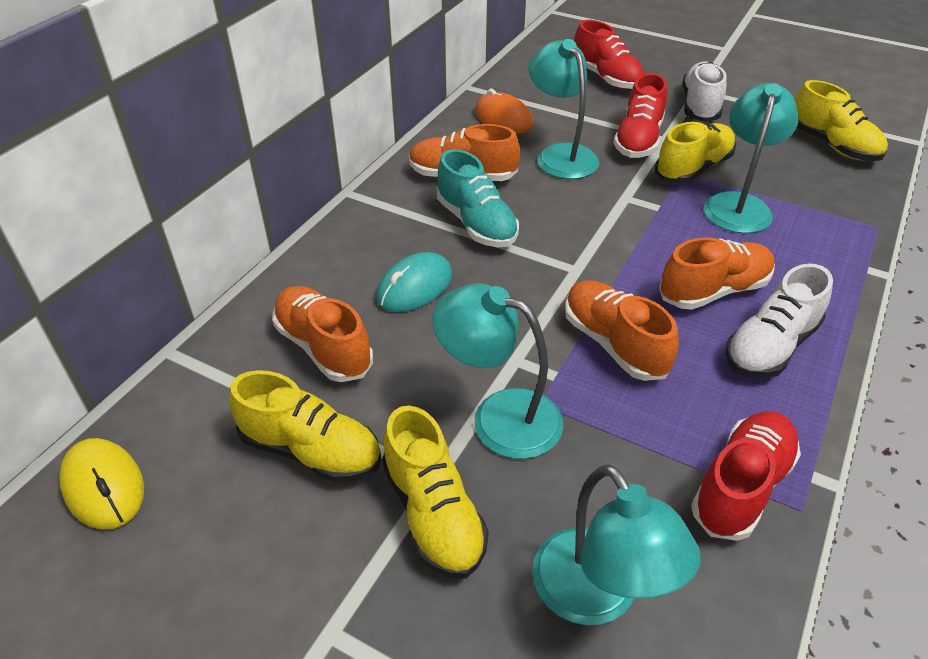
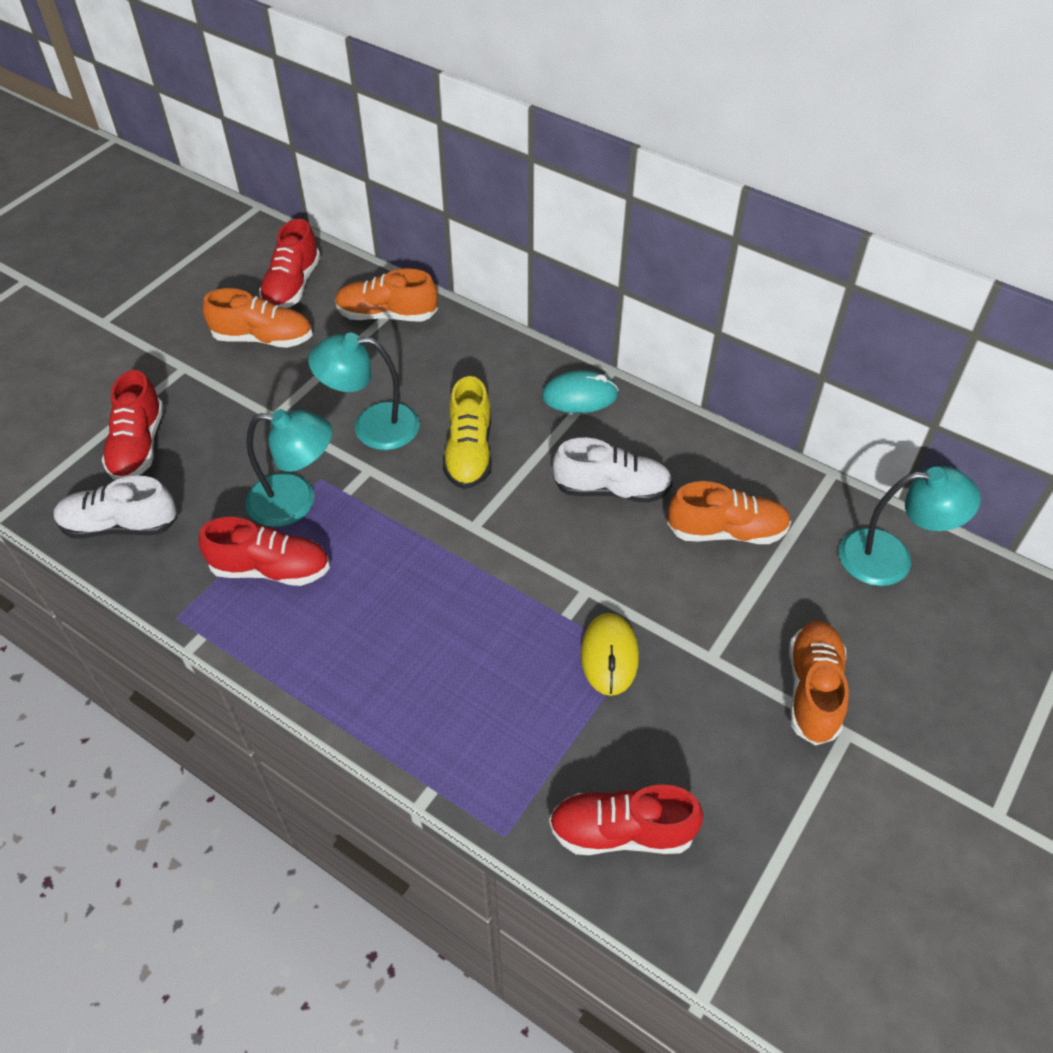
orange mouse: 1 -> 0
red shoe: 3 -> 4
turquoise lamp: 4 -> 3
turquoise shoe: 1 -> 0
yellow shoe: 4 -> 1

